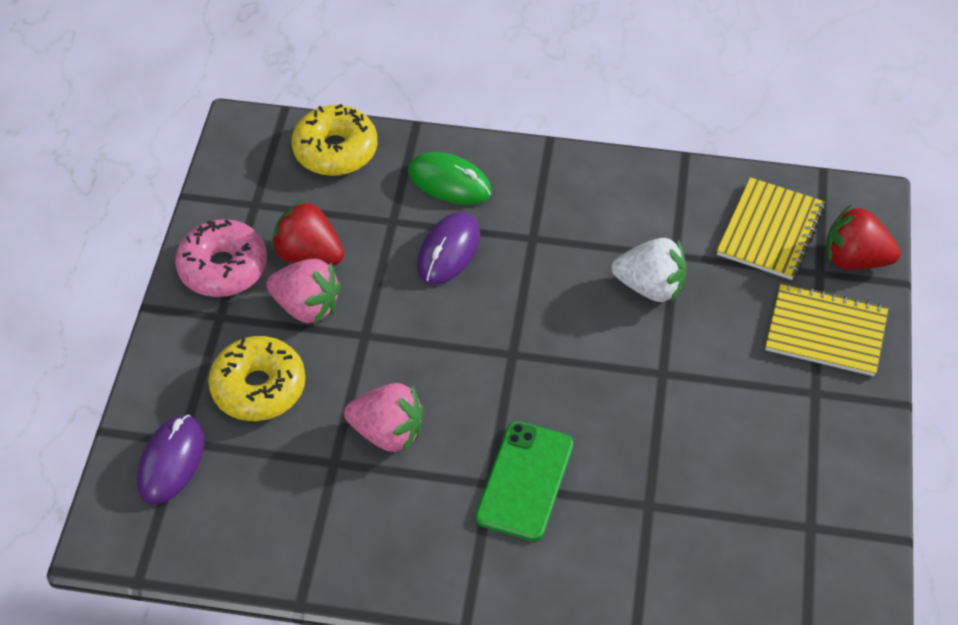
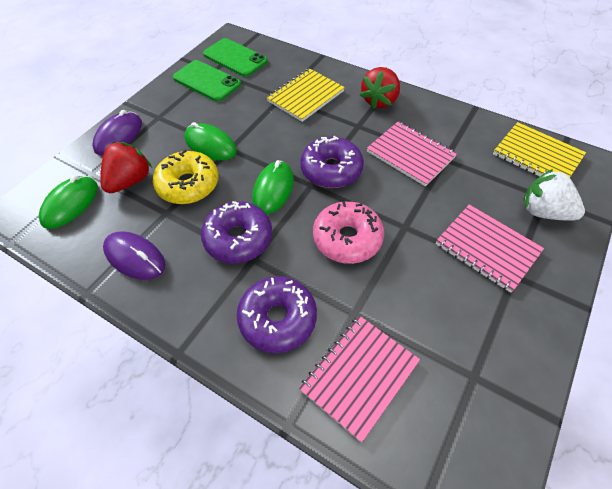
green mouse: 1 -> 3
green phone: 1 -> 2
pink notebook: 0 -> 3
pink strawberry: 2 -> 0
purple donut: 0 -> 3
yellow donut: 2 -> 1

